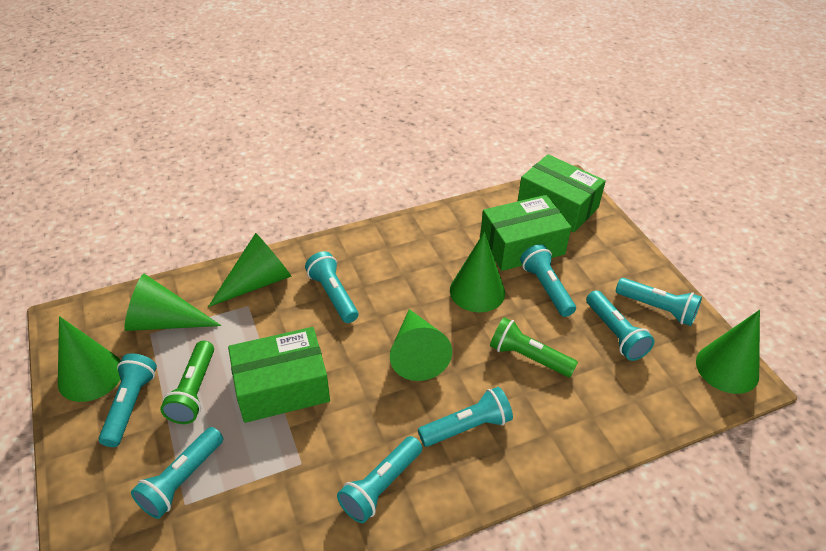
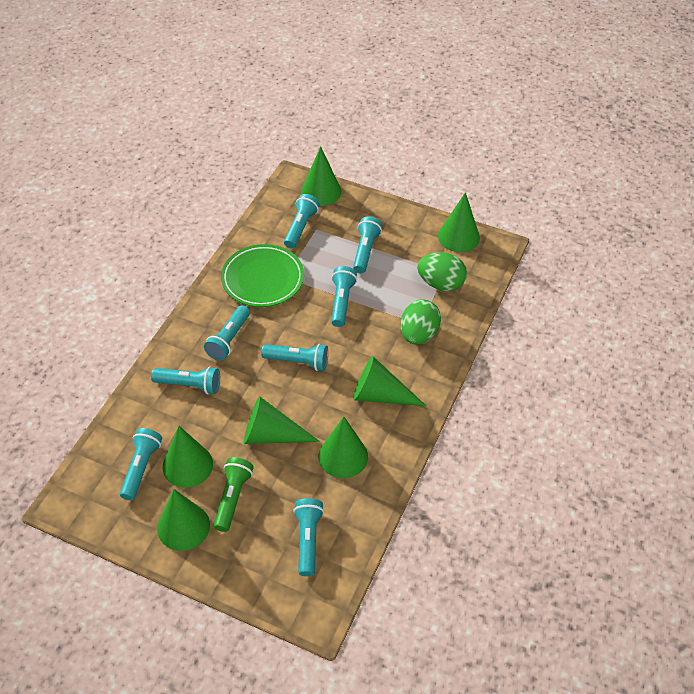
green box: 3 -> 0
green cone: 6 -> 7
green egg: 0 -> 2
green flashlight: 2 -> 1
green plate: 0 -> 1

